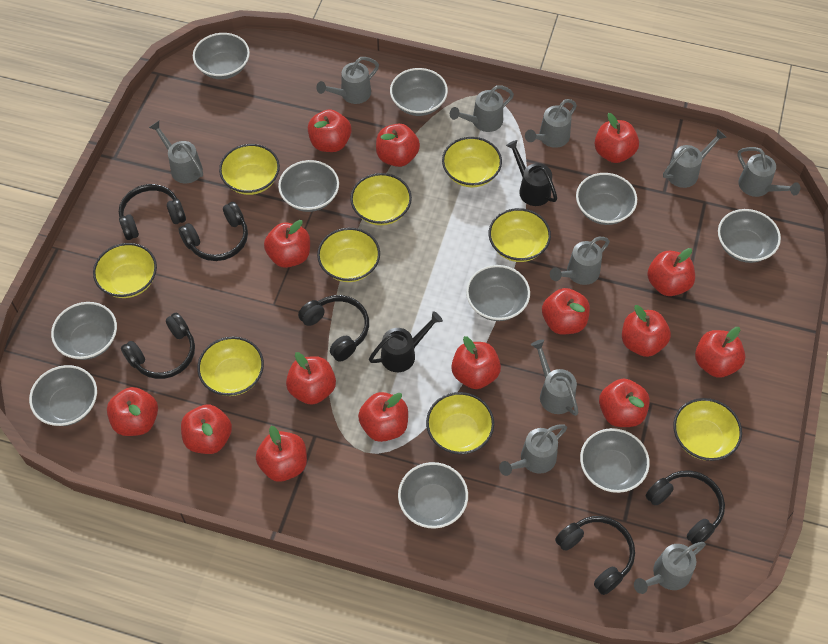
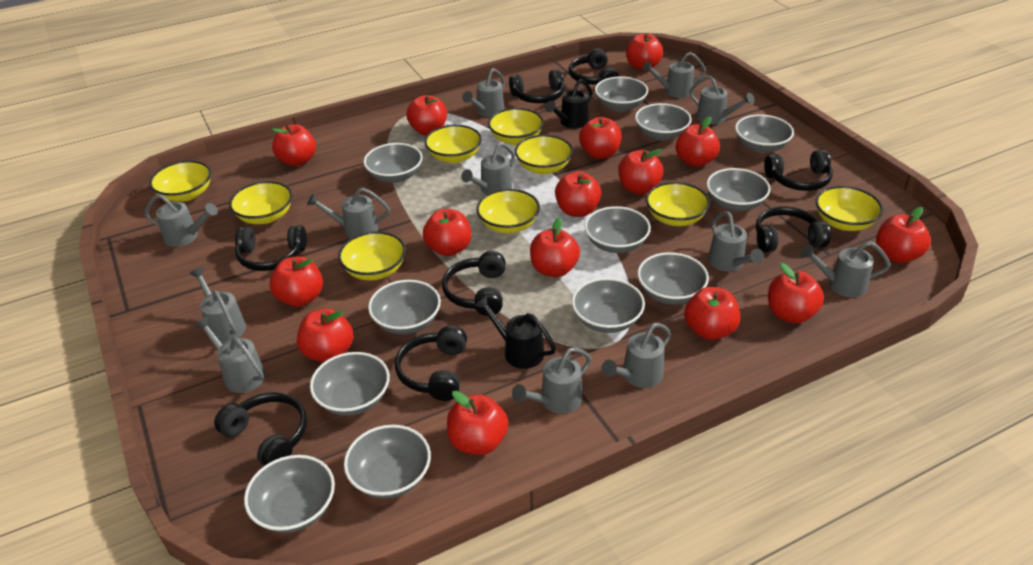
black headphones: 6 -> 8
grey bowl: 10 -> 12
grey watering can: 10 -> 12

